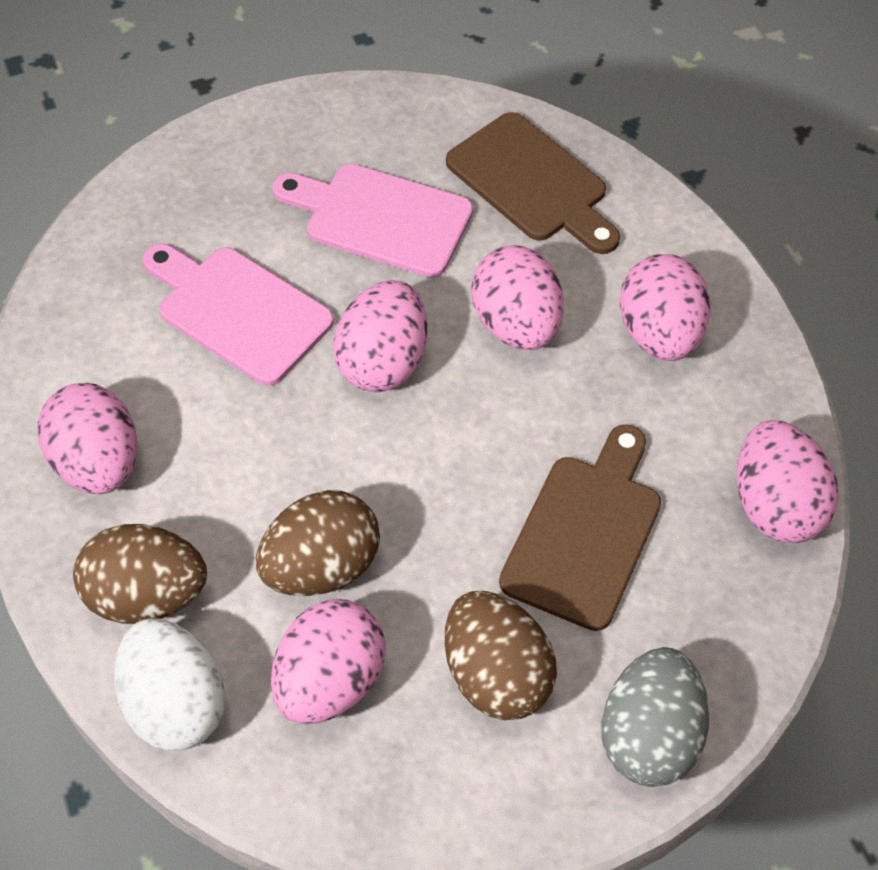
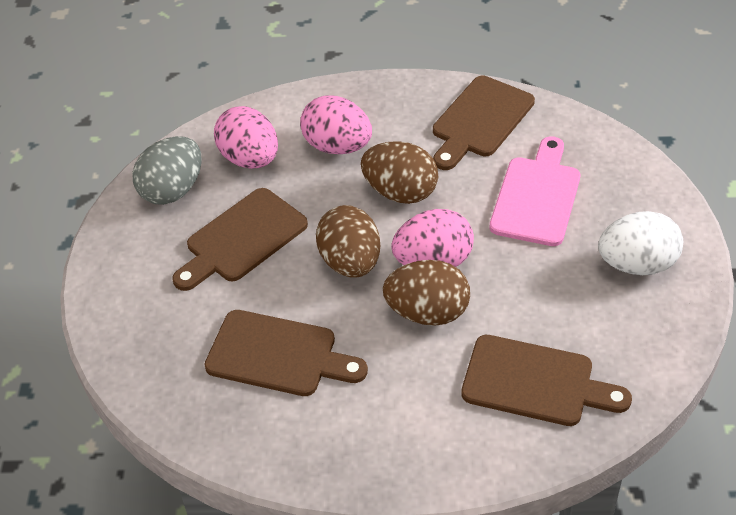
brown cutting board: 2 -> 4
pink cutting board: 2 -> 1
pink egg: 6 -> 3

